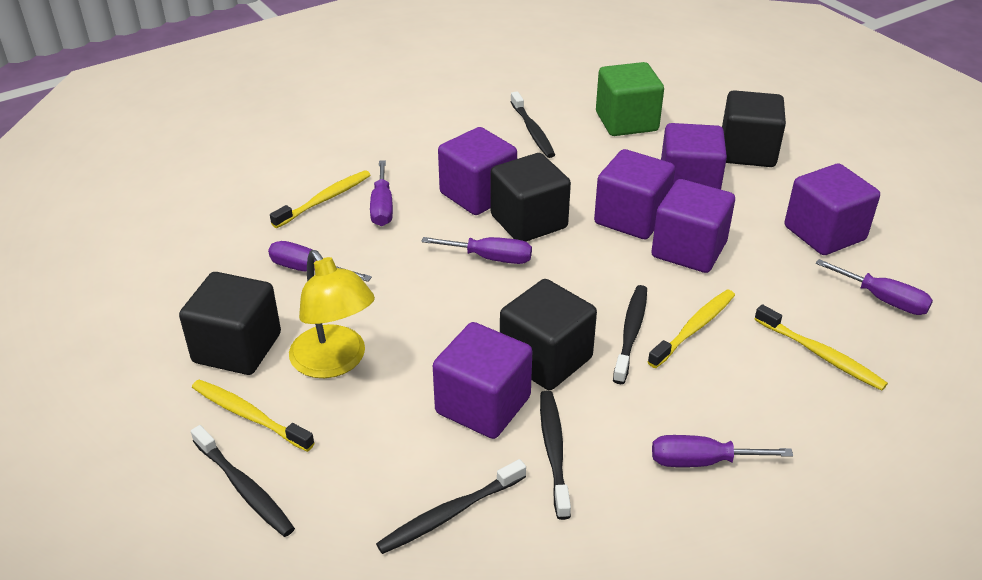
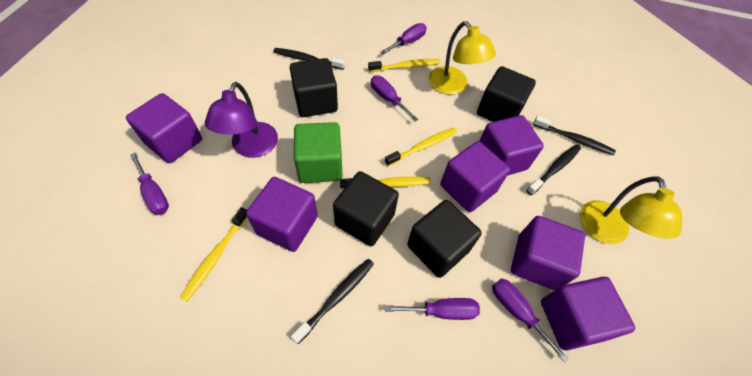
black toothbrush: 5 -> 4
purple lamp: 0 -> 1
yellow lamp: 1 -> 2

